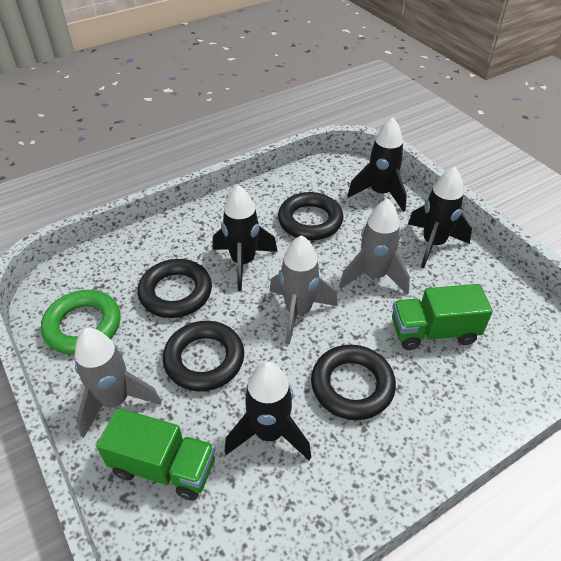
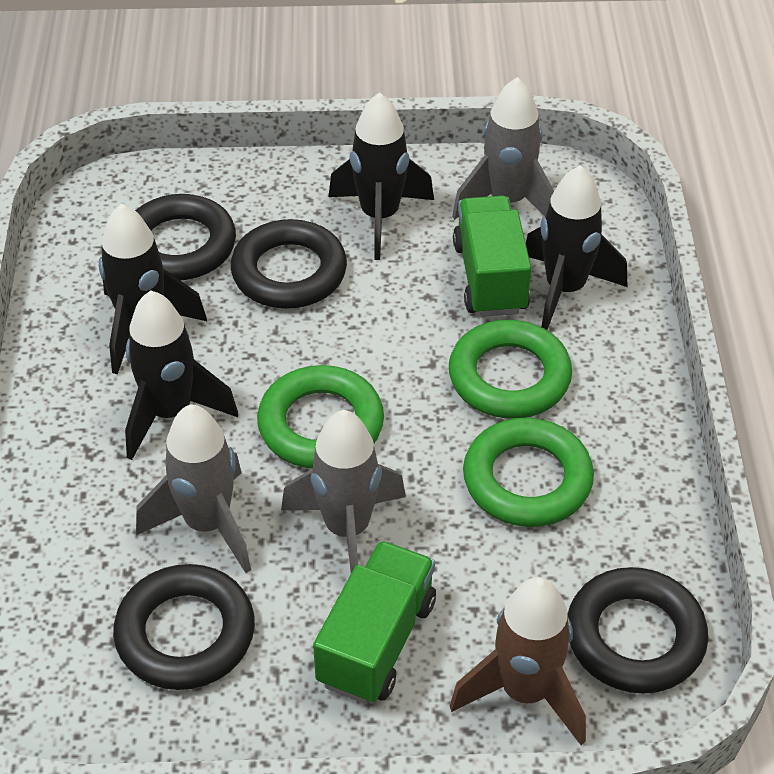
brown rocket: 0 -> 1
green ring: 1 -> 3

